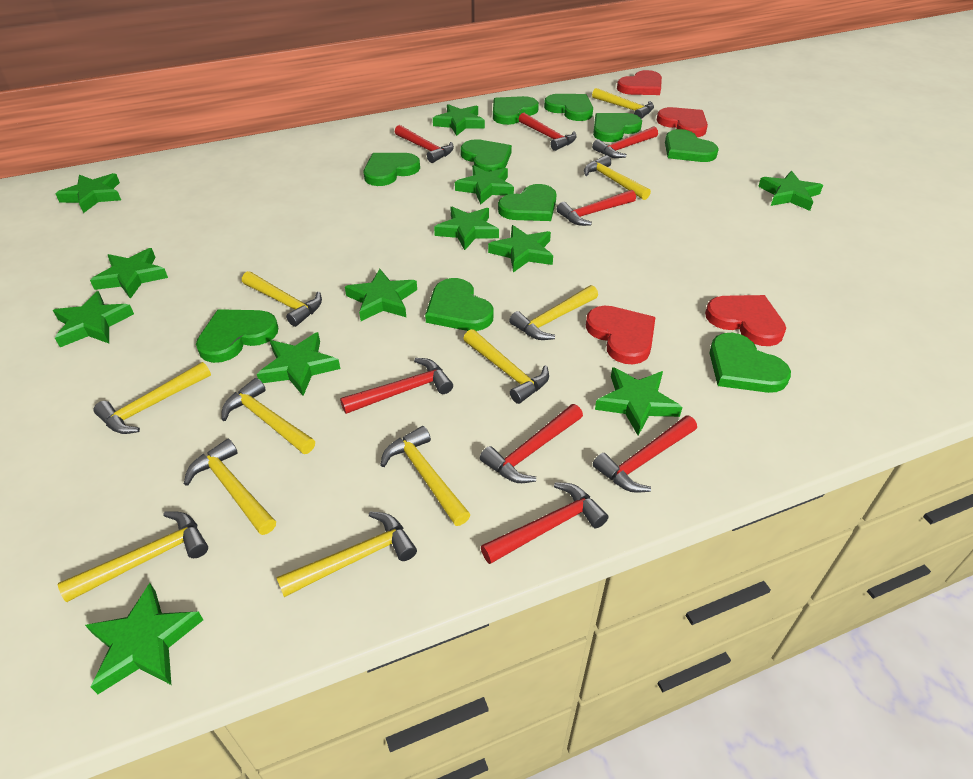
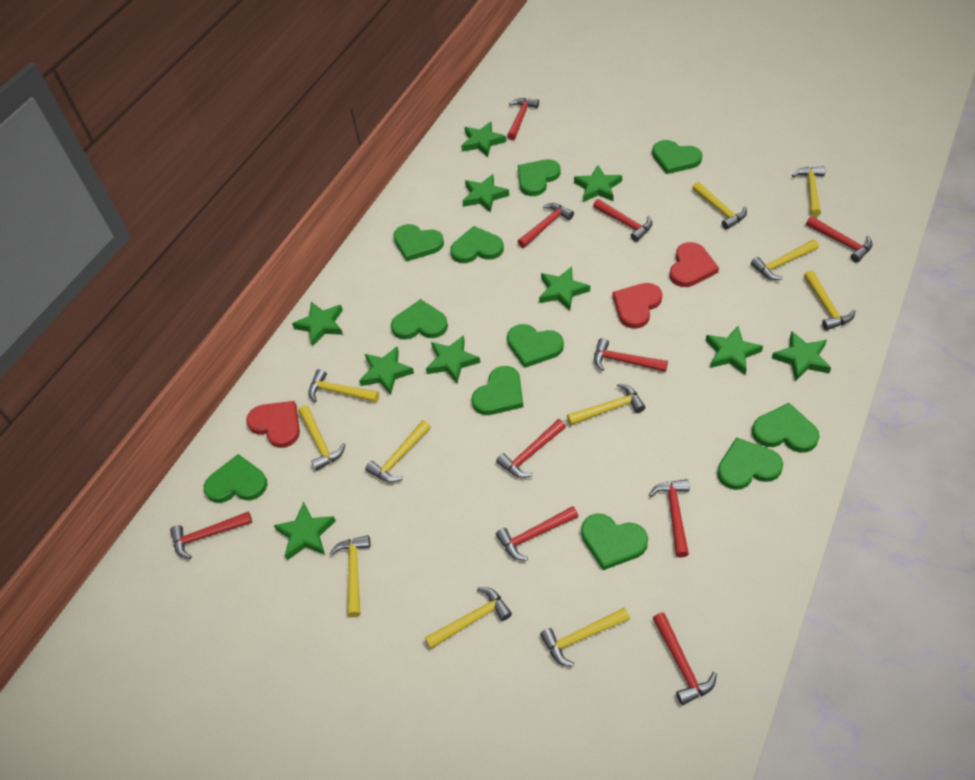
green heart: 10 -> 11
green star: 12 -> 10
red hammer: 8 -> 10
red heart: 4 -> 3

